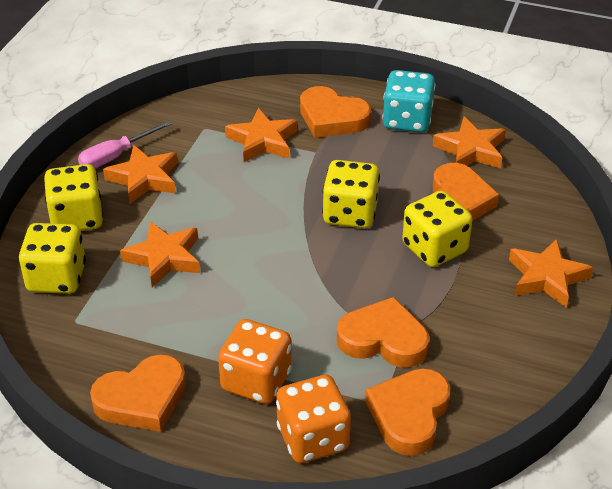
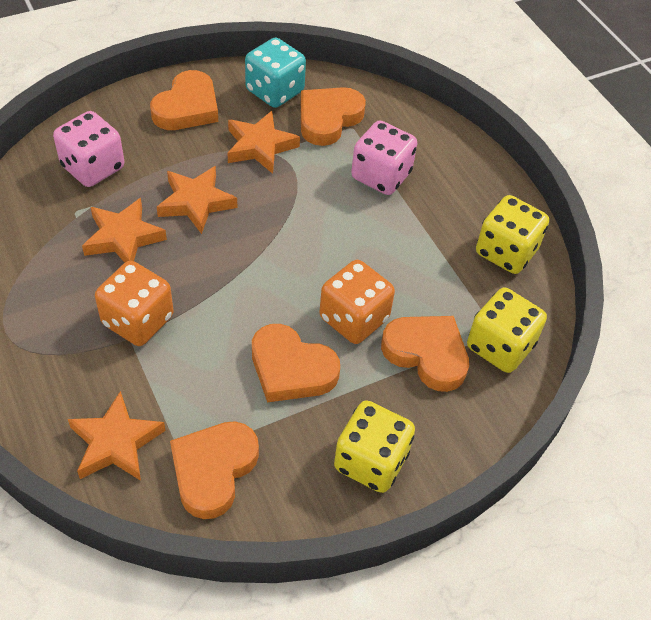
orange star: 5 -> 4
pink dice: 0 -> 2
pink screwdriver: 1 -> 0
yellow dice: 4 -> 3

